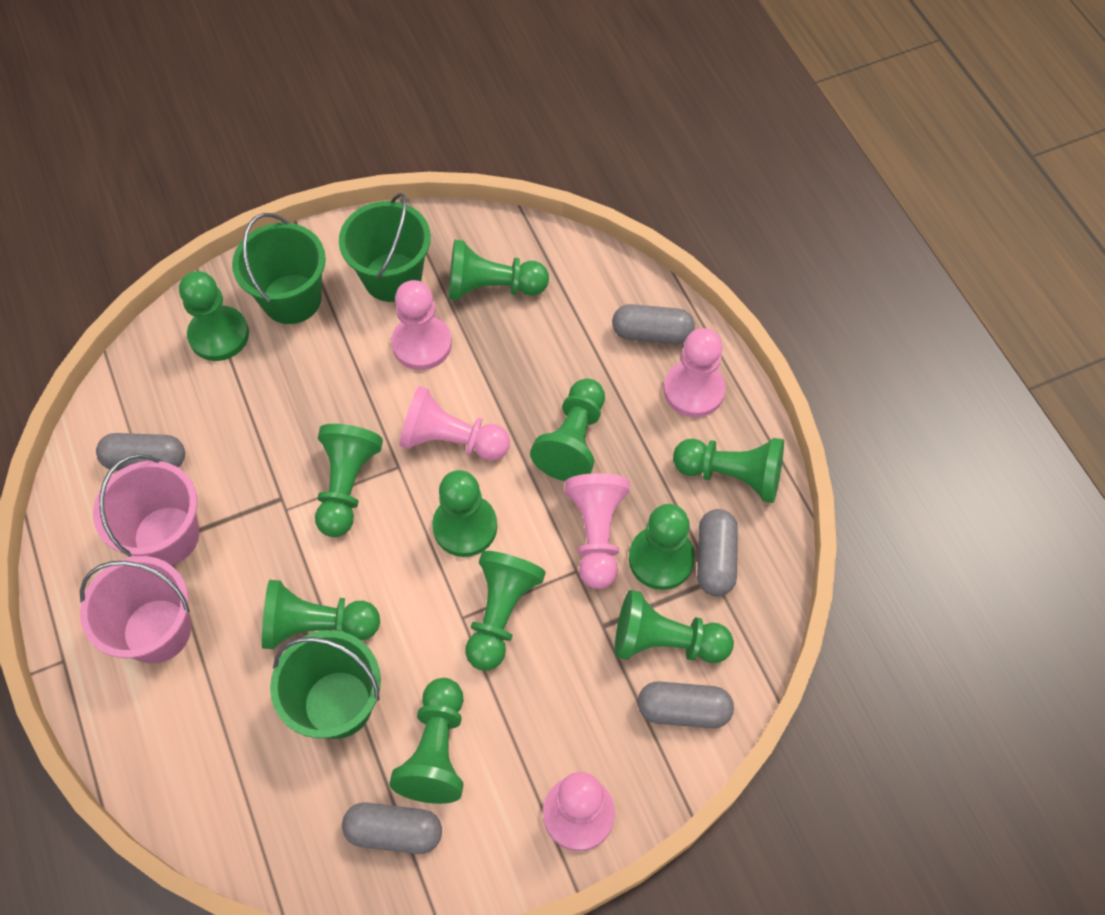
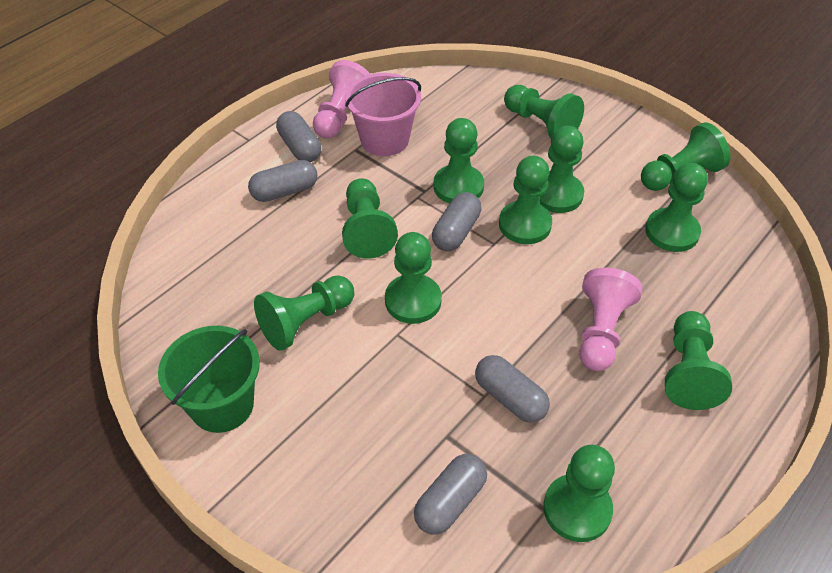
green bucket: 3 -> 1
pink bucket: 2 -> 1
pink pawn: 5 -> 2

